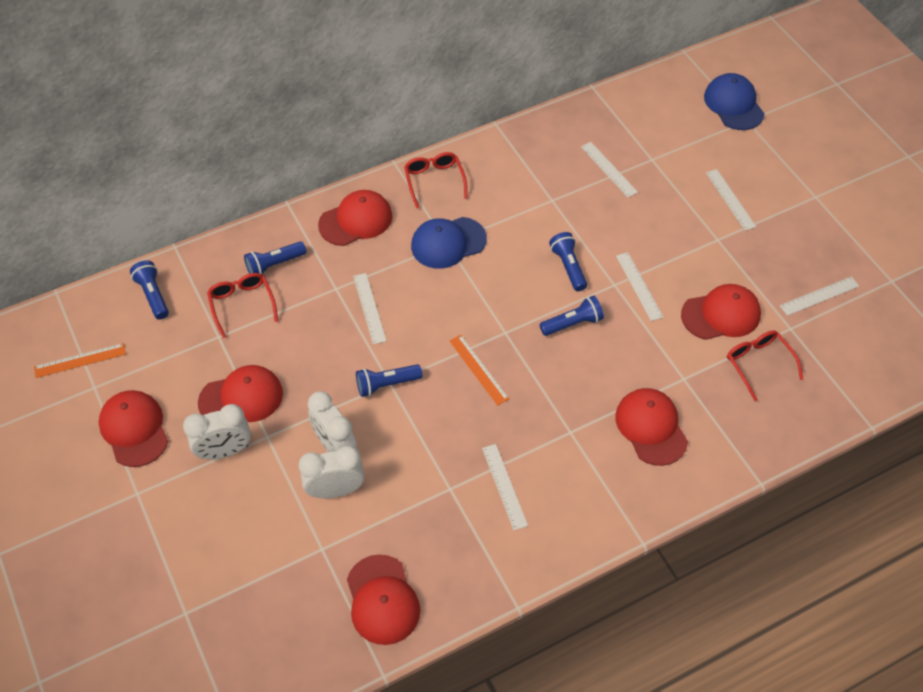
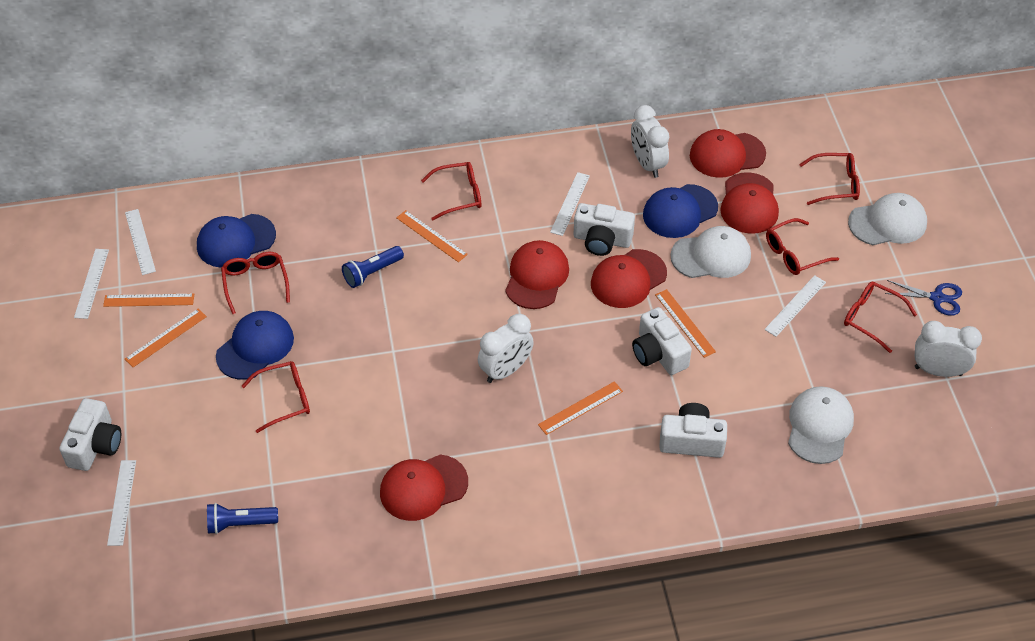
blue cap: 2 -> 3
blue flashlight: 5 -> 2
blue scissors: 0 -> 1
orange ruler: 2 -> 5
red cap: 6 -> 5
red glasses: 3 -> 6
white camera: 0 -> 4
white cap: 0 -> 3
white ruler: 6 -> 5

